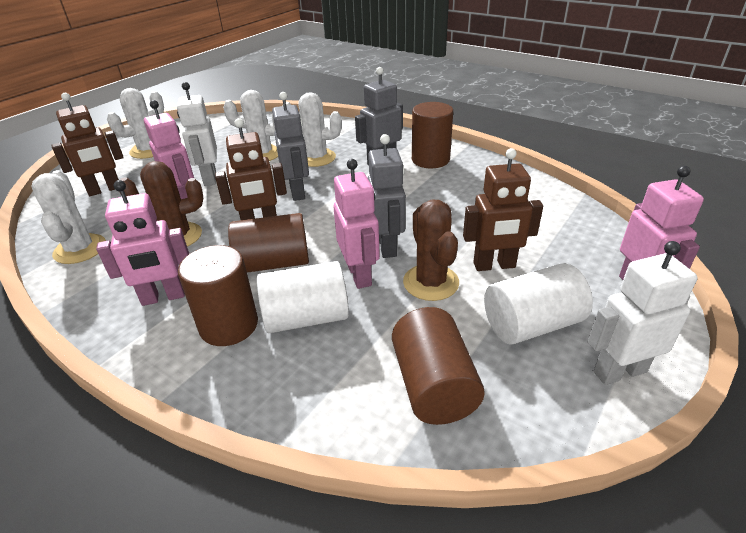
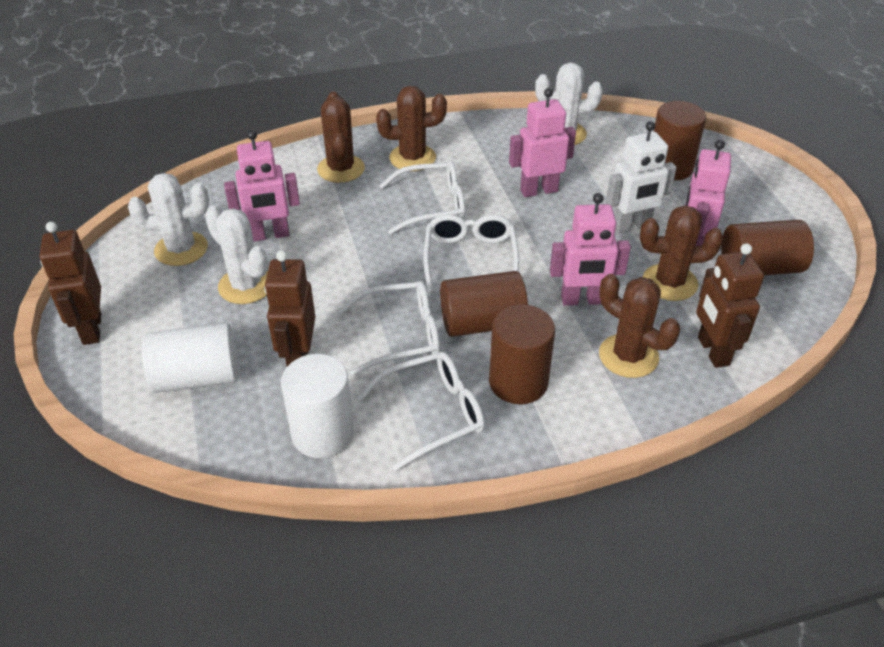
brown cactus: 2 -> 4
grey robot: 3 -> 0
white cactus: 4 -> 3
white glasses: 0 -> 4
white robot: 2 -> 1

